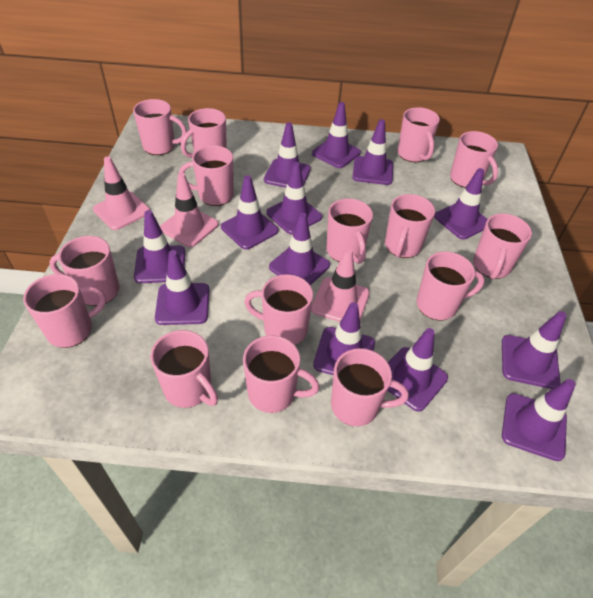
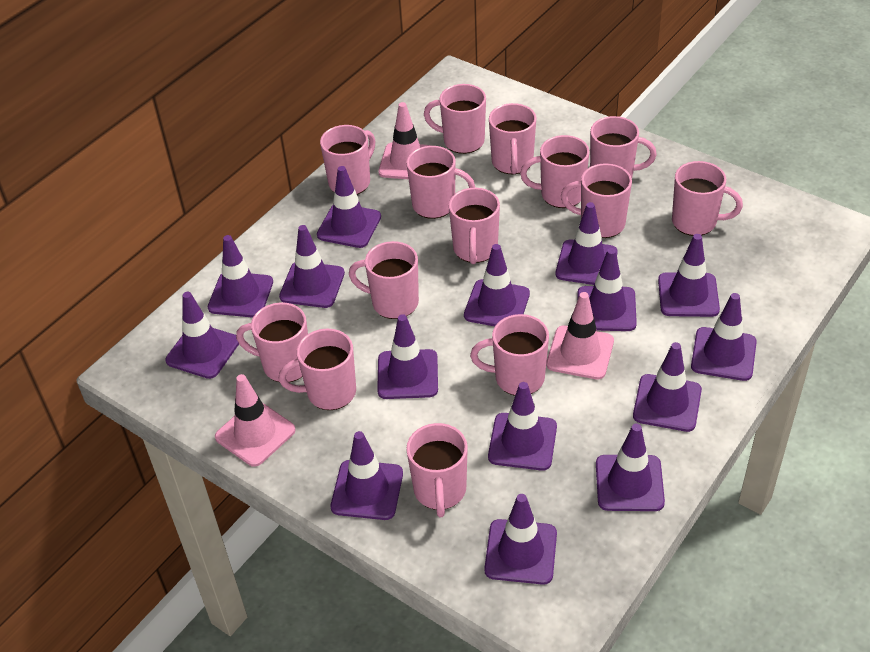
pink mug: 15 -> 14
purple traffic cone: 13 -> 15

